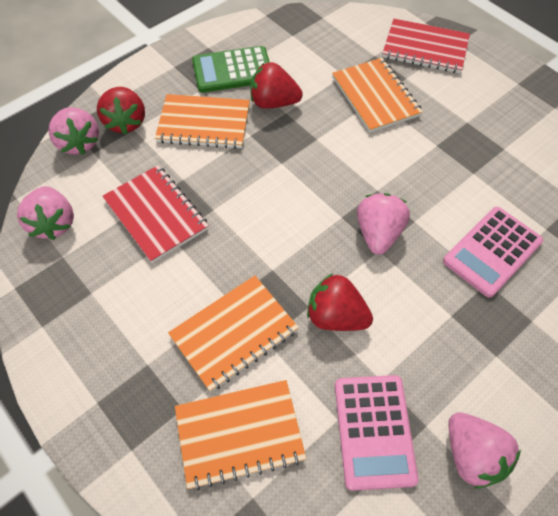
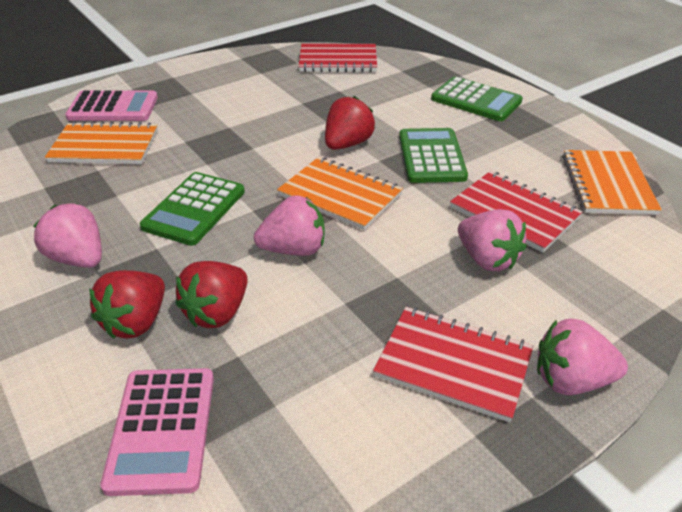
green calculator: 1 -> 3
orange notebook: 4 -> 3
red notebook: 2 -> 3

